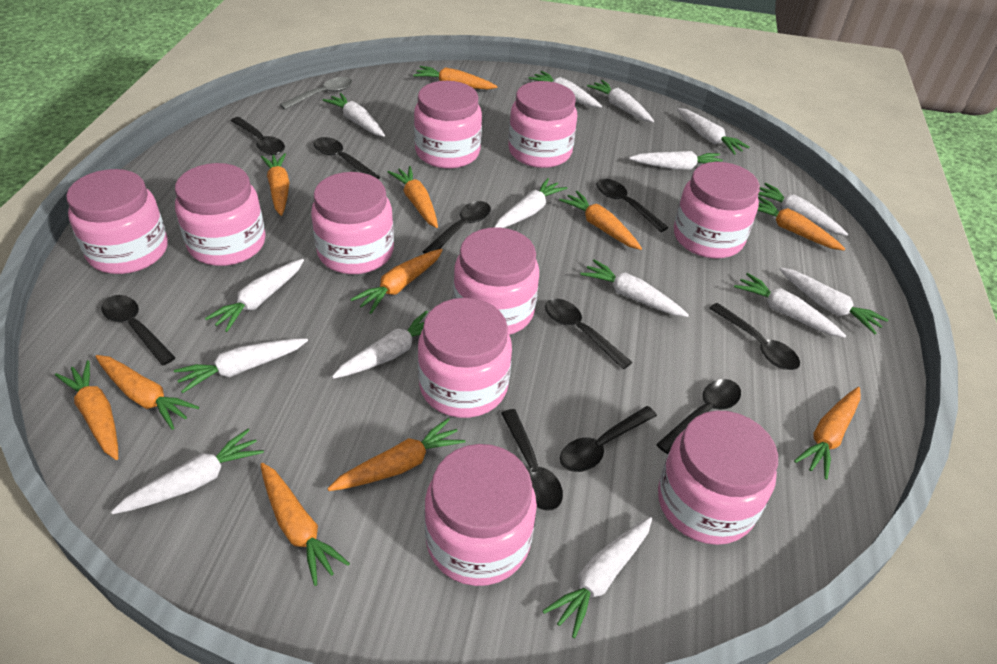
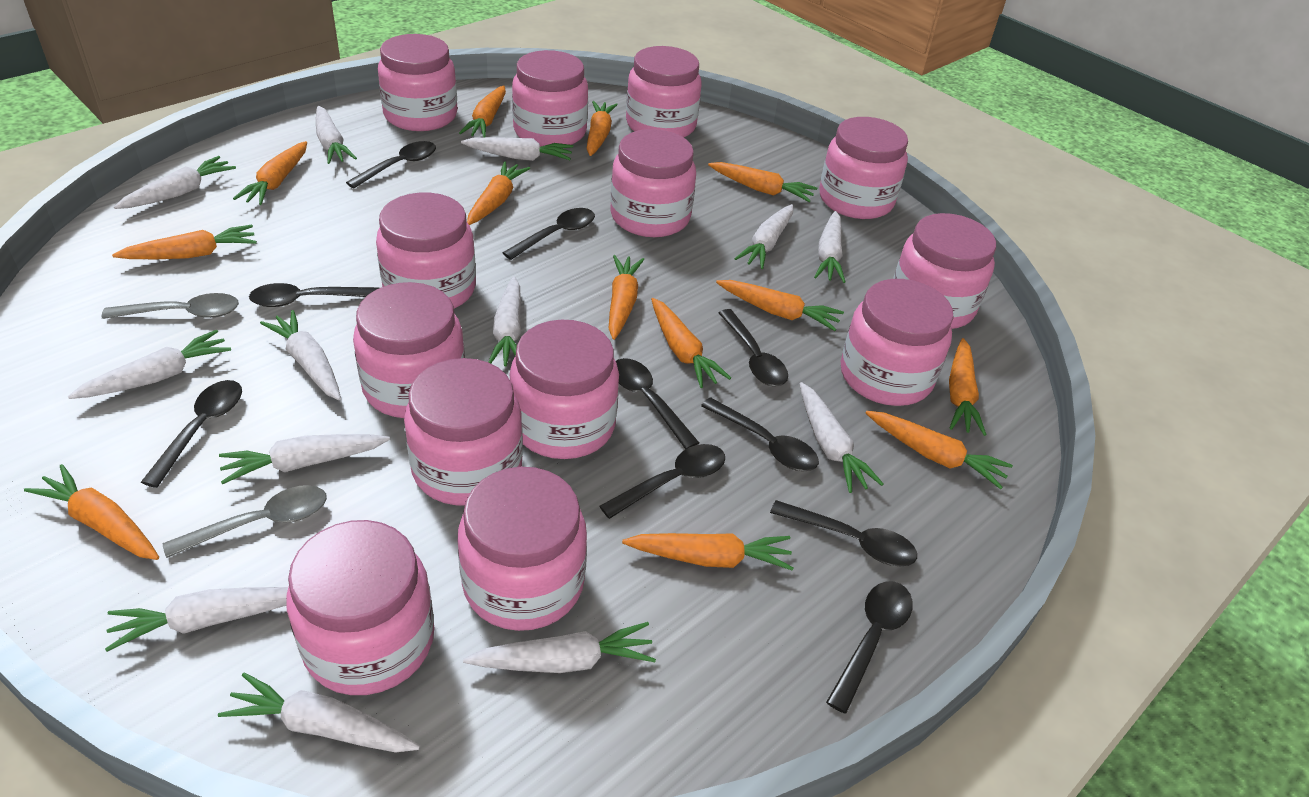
grey spoon: 1 -> 2
orange carrot: 11 -> 13
pink jar: 10 -> 13
white carrot: 15 -> 13

